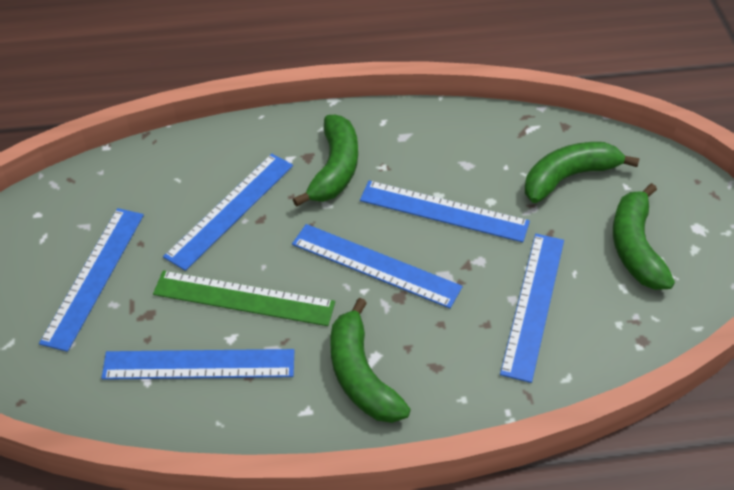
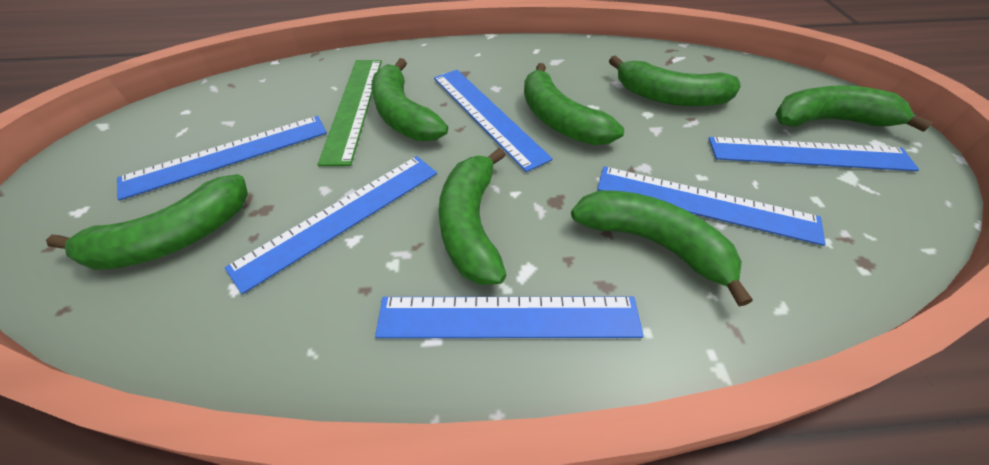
green banana: 4 -> 7

